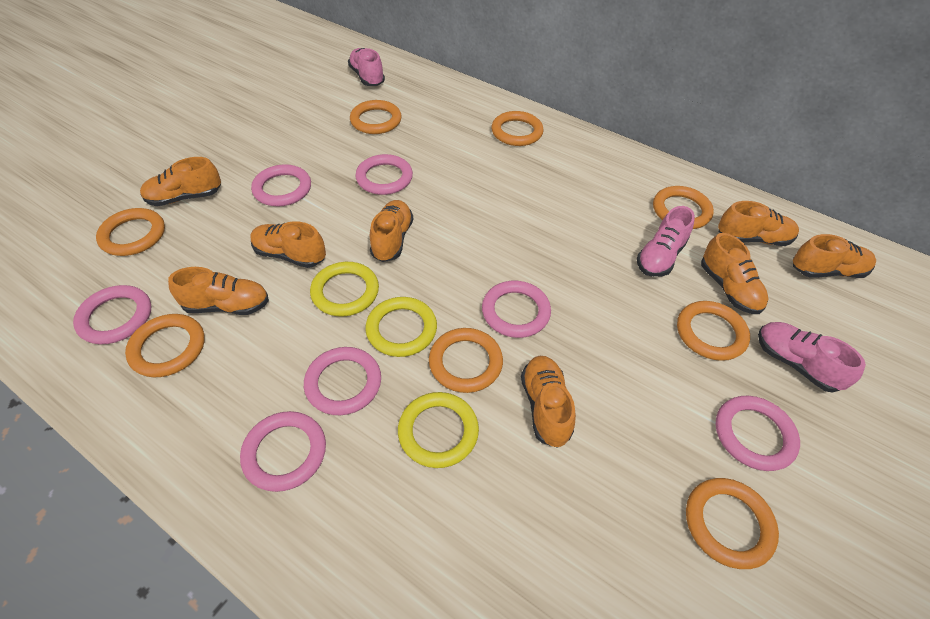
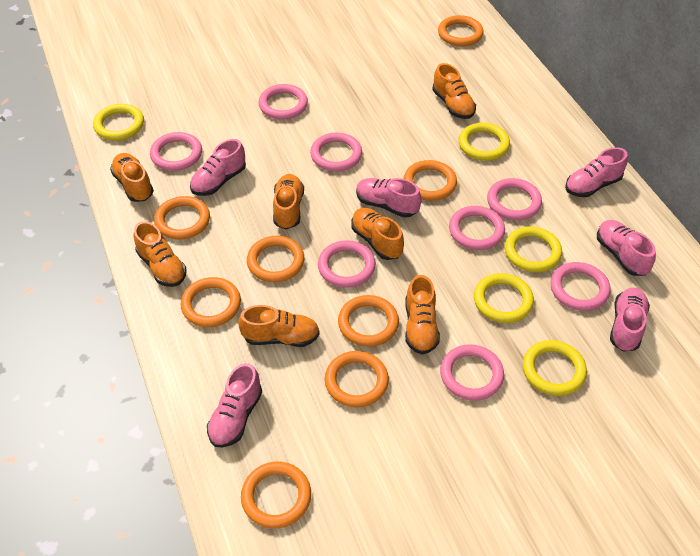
orange shoe: 8 -> 7
pink ring: 7 -> 8
pink shoe: 3 -> 6
yellow ring: 3 -> 5

